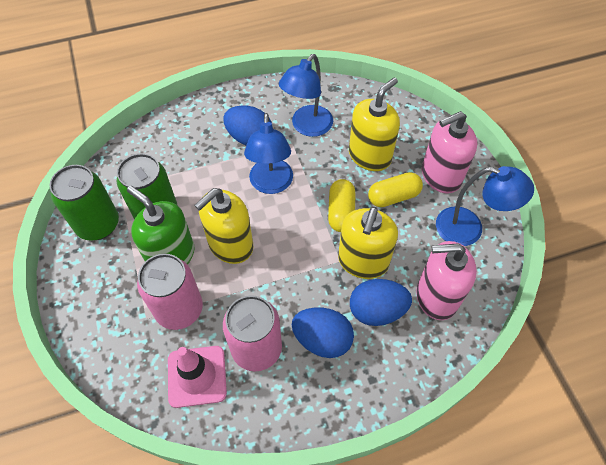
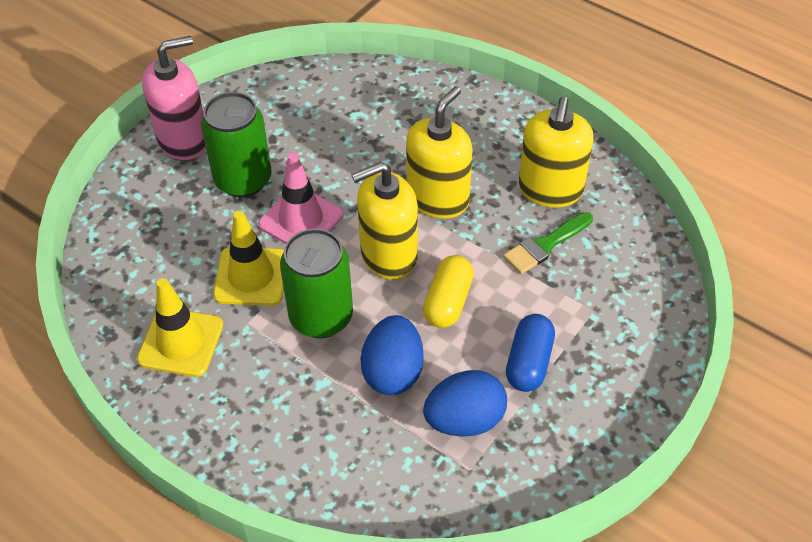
blue capsule: 0 -> 1
blue egg: 3 -> 2
blue lamp: 3 -> 0
green brush: 0 -> 1
green soap dispenser: 1 -> 0
pink can: 2 -> 0
pink soap dispenser: 2 -> 1
yellow capsule: 2 -> 1
yellow traffic cone: 0 -> 2

